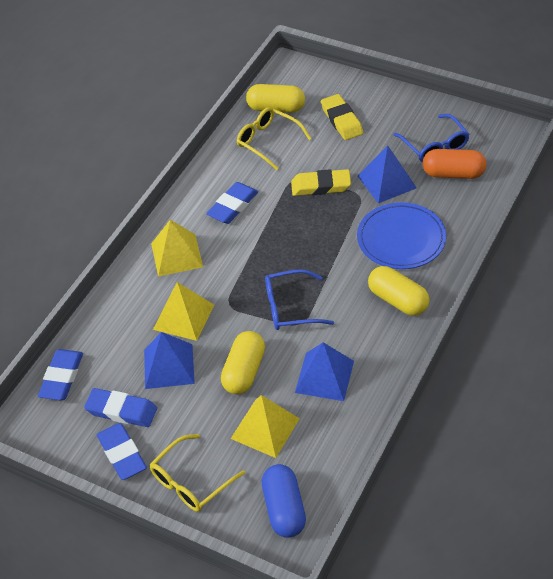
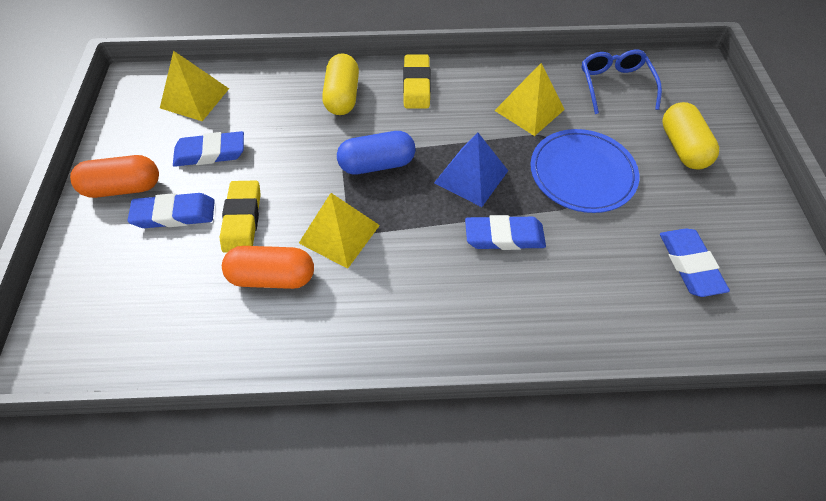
blue glasses: 2 -> 1
blue pyramid: 3 -> 1
orange capsule: 1 -> 2
yellow capsule: 3 -> 2
yellow glasses: 2 -> 0

